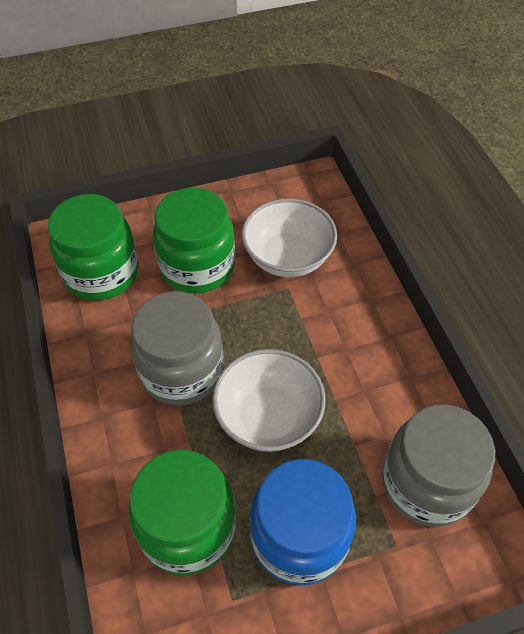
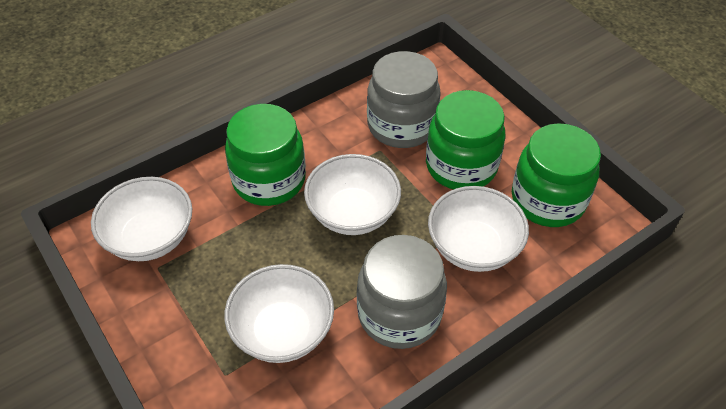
blue jar: 1 -> 0
white bowl: 2 -> 4

